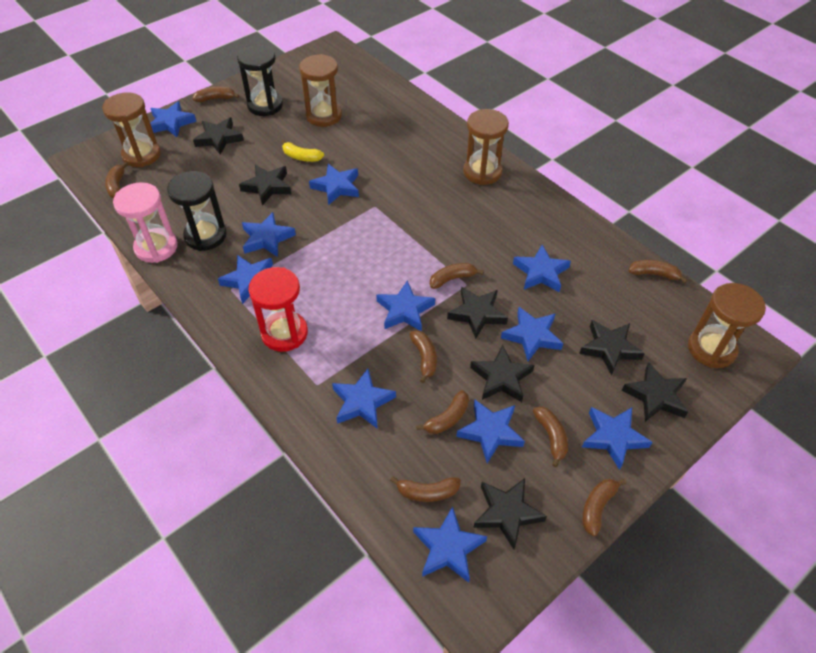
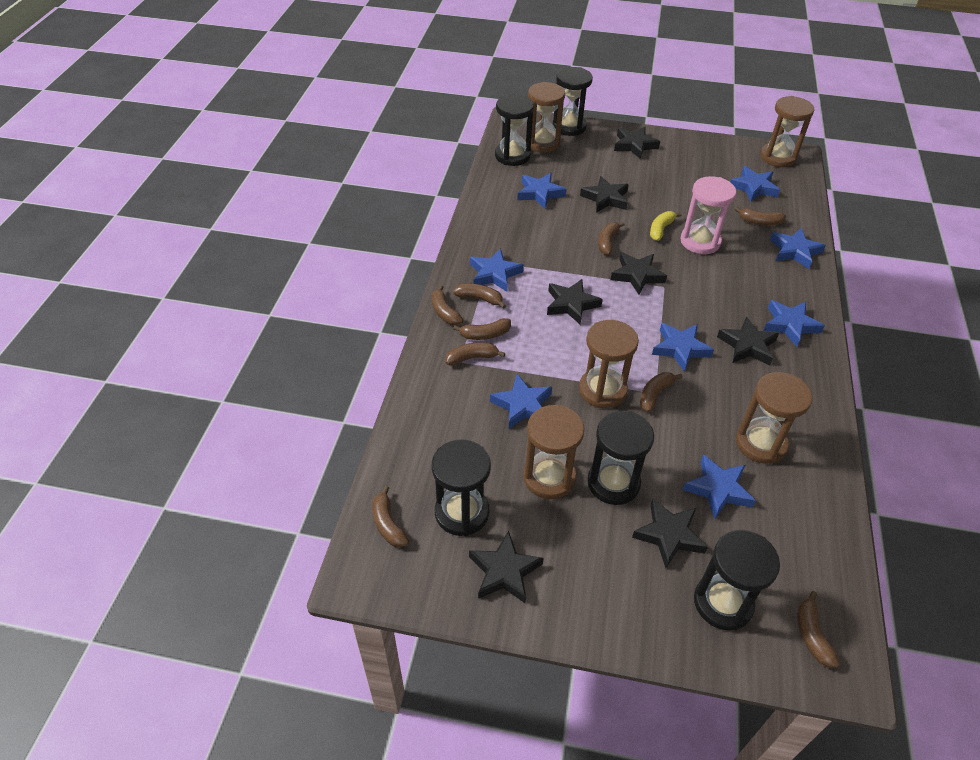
black hourglass: 2 -> 5
blue star: 11 -> 8
brown hourglass: 4 -> 5
red hourglass: 1 -> 0

